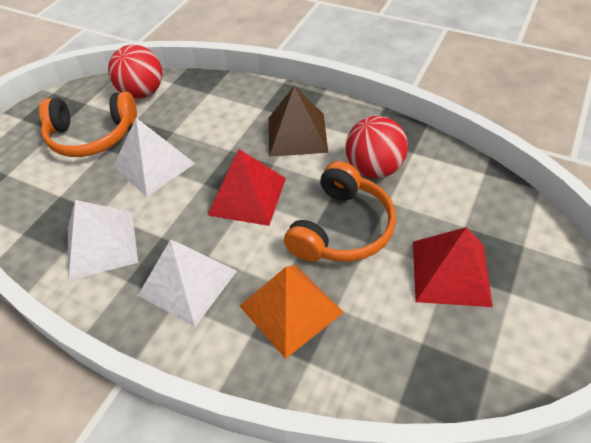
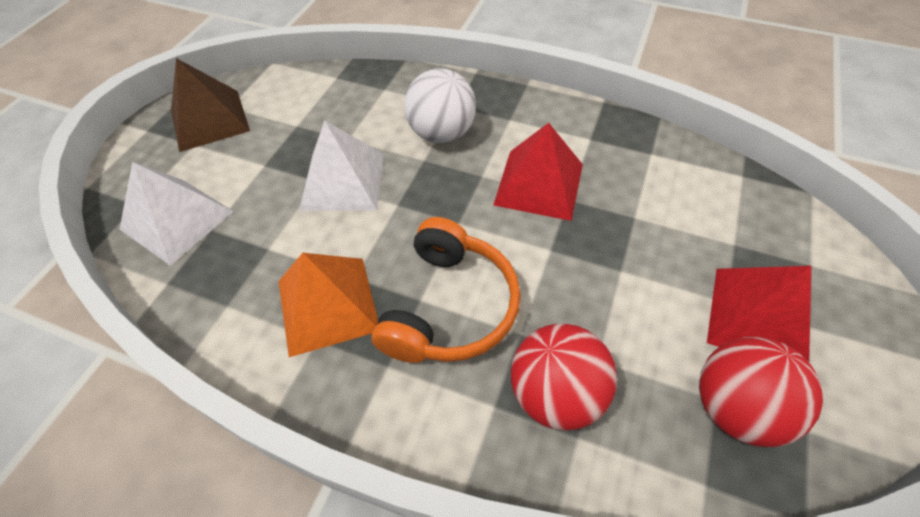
orange headphones: 2 -> 1
white ball: 0 -> 1
white pyramid: 3 -> 2

